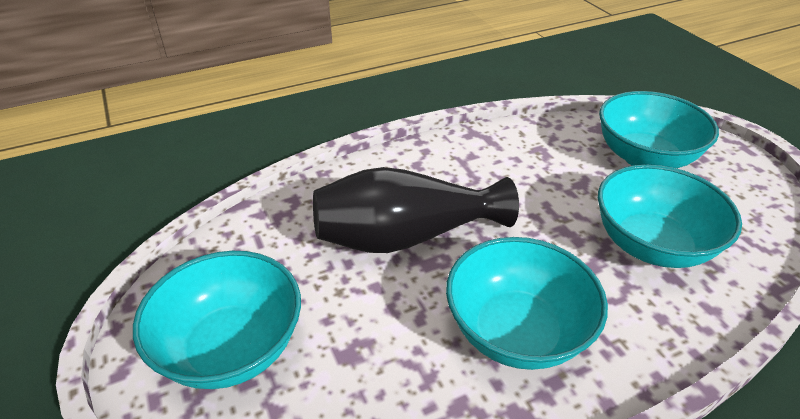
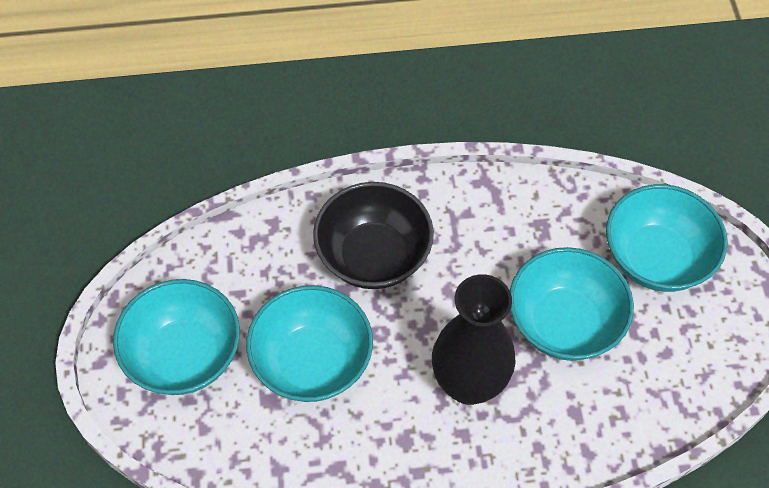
black bowl: 0 -> 1

